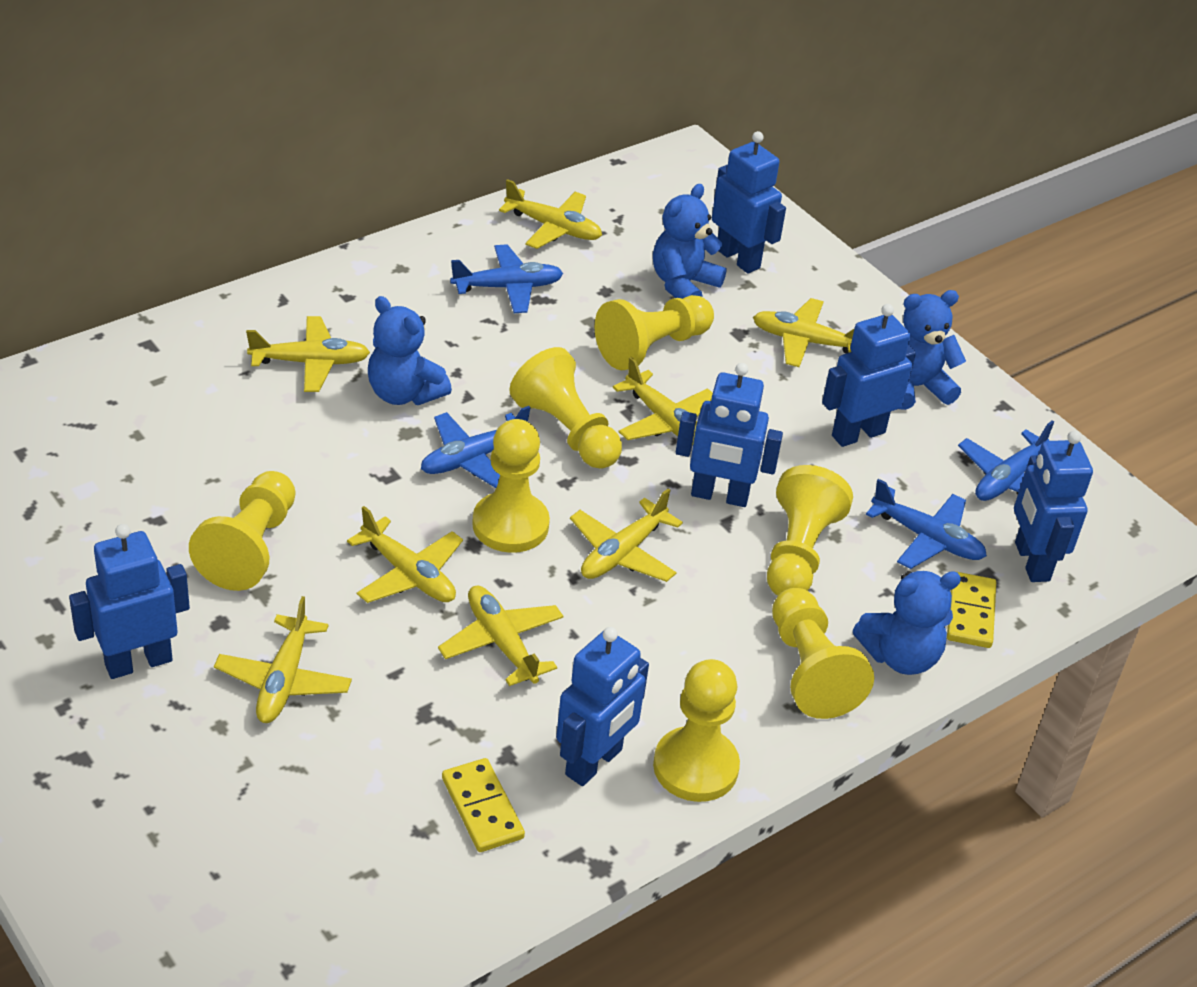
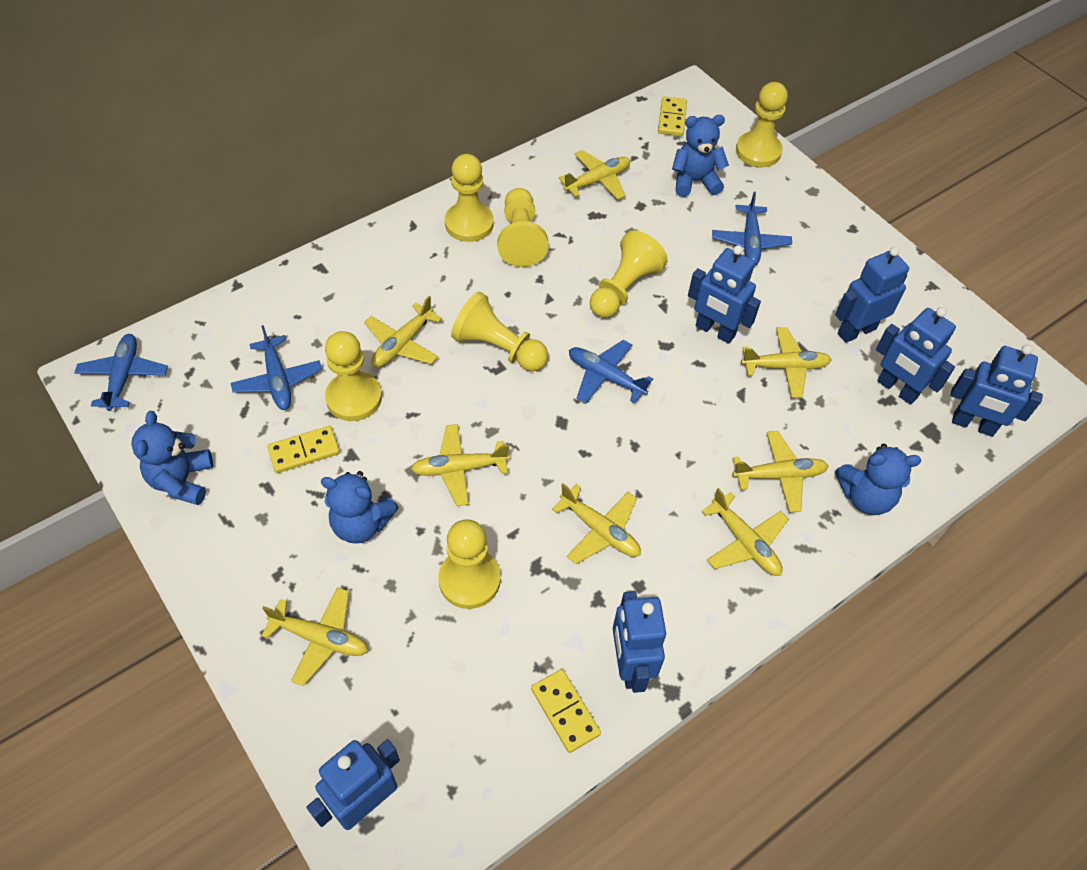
yellow domino: 2 -> 3

